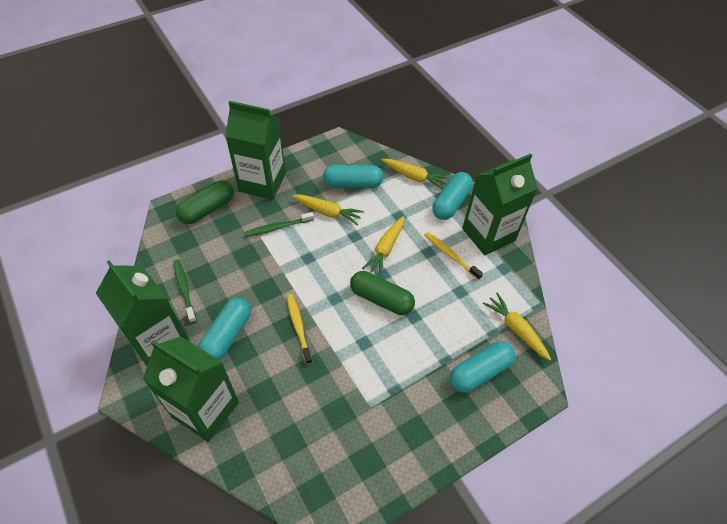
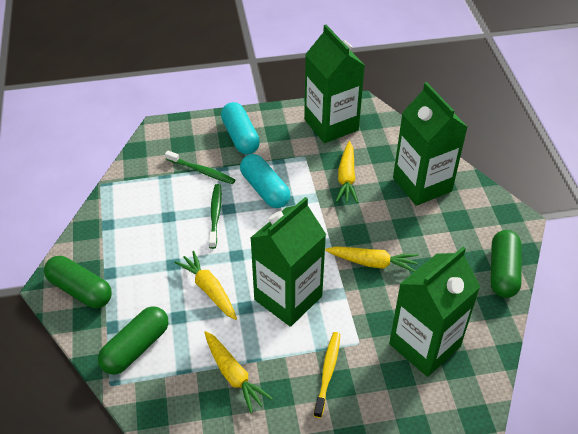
green capsule: 2 -> 3
turquoise capsule: 4 -> 2
yellow toothbrush: 2 -> 1

